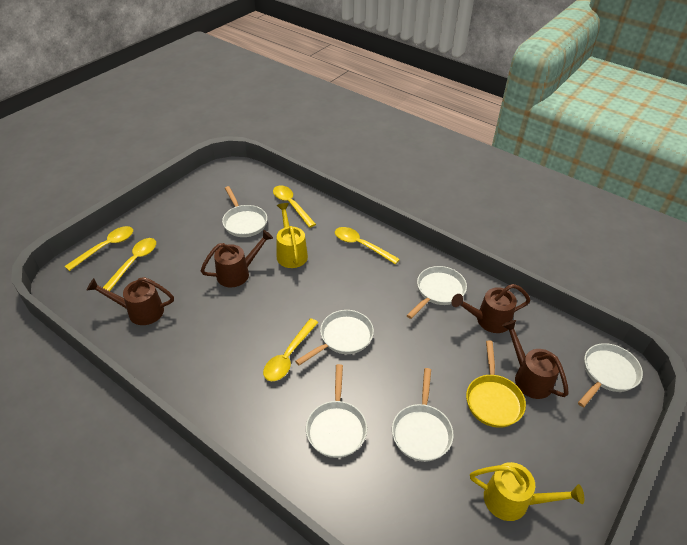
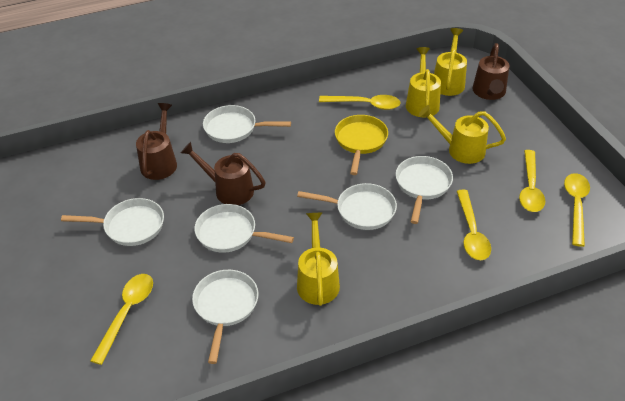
brown watering can: 4 -> 3
yellow watering can: 2 -> 4

